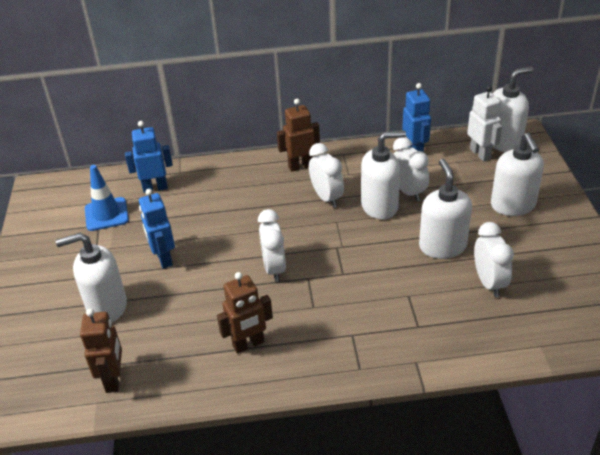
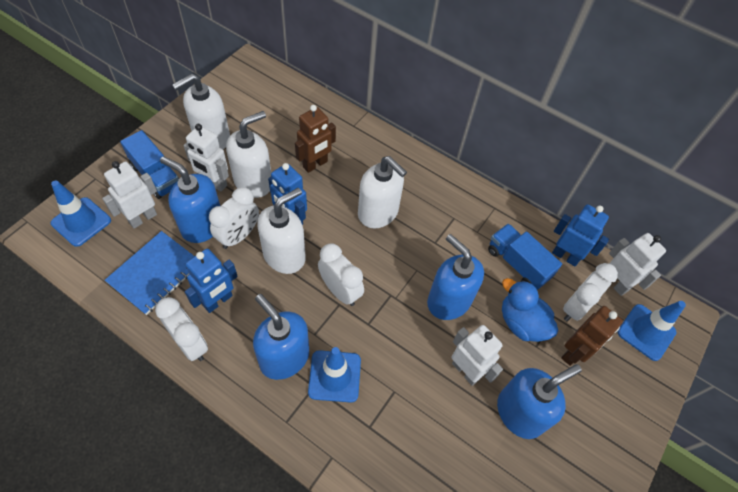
blue duck: 0 -> 1
blue notebook: 0 -> 1
blue soap dispenser: 0 -> 4
blue traffic cone: 1 -> 3
blue truck: 0 -> 2
brown robot: 3 -> 2
white robot: 1 -> 4
white soap dispenser: 5 -> 4

